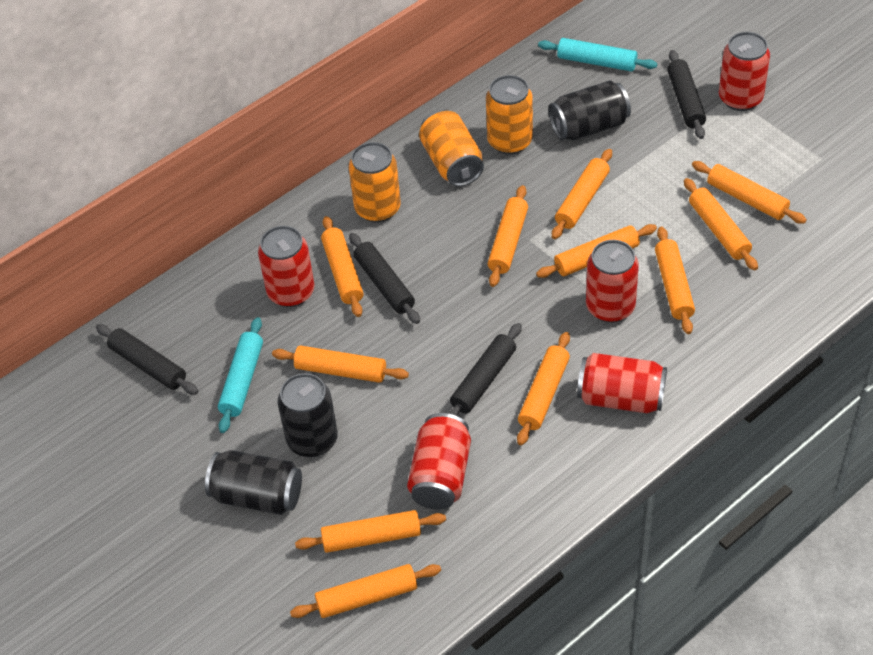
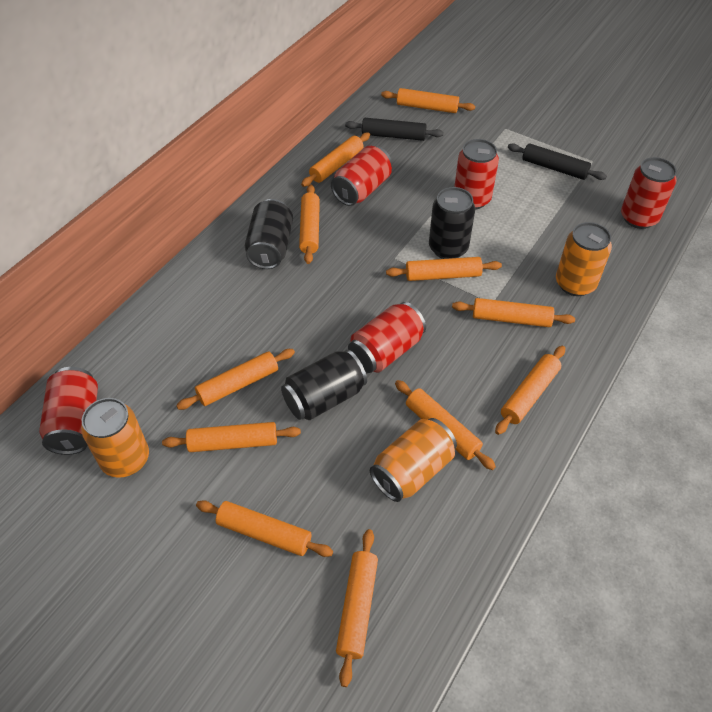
black rolling pin: 4 -> 2
turquoise rolling pin: 2 -> 0

